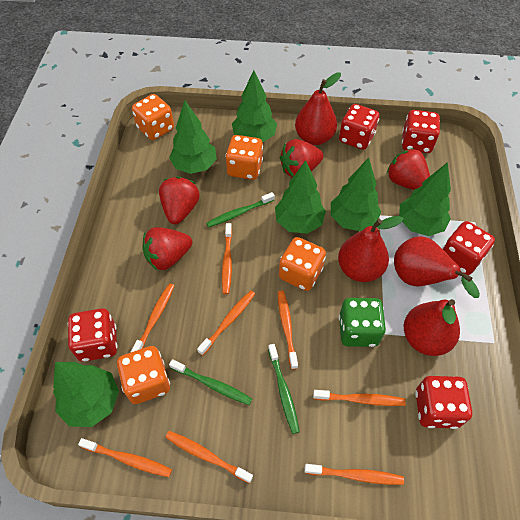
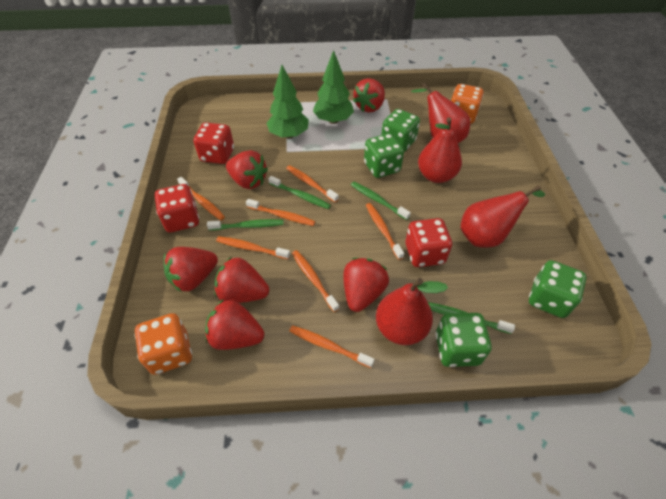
green dice: 1 -> 4
green toothbrush: 3 -> 4
green tree: 6 -> 2
orange dice: 4 -> 2
orange toothbrush: 8 -> 7
red dice: 5 -> 3
red strawberry: 4 -> 6

